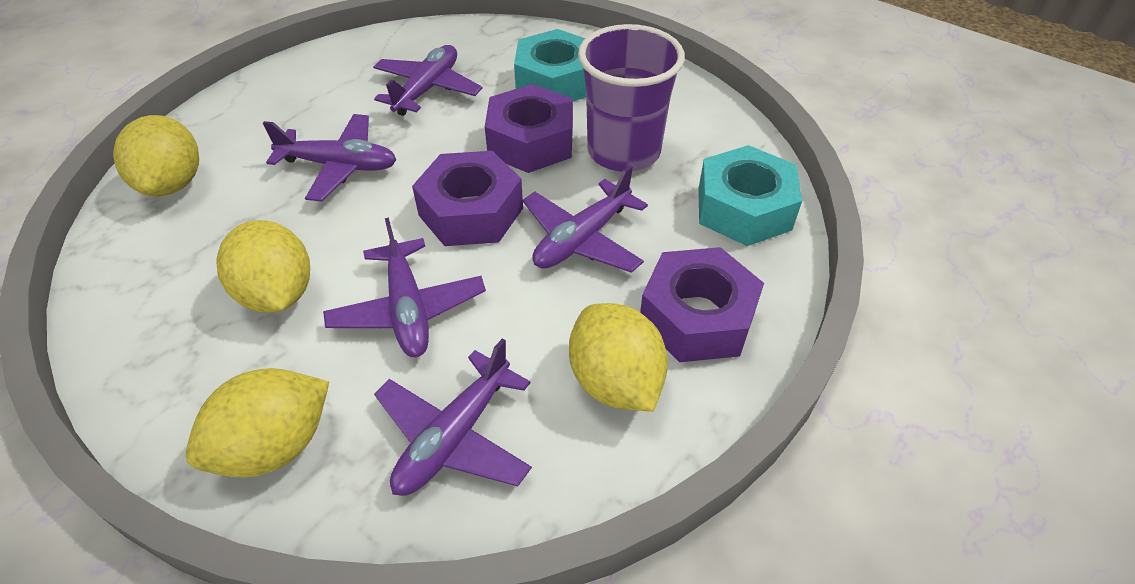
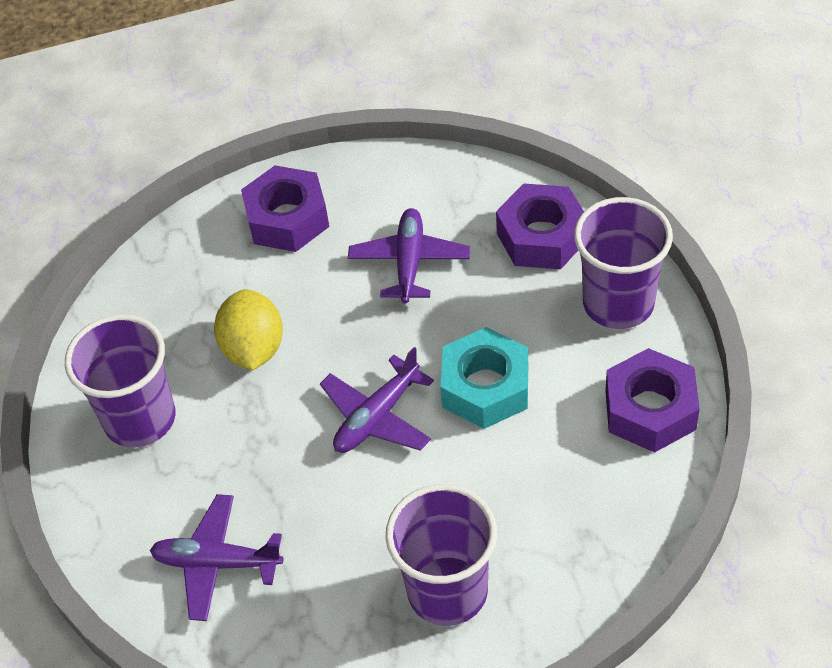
purple cup: 1 -> 3
purple plane: 5 -> 3
turquoise nut: 2 -> 1
yellow lemon: 4 -> 1

